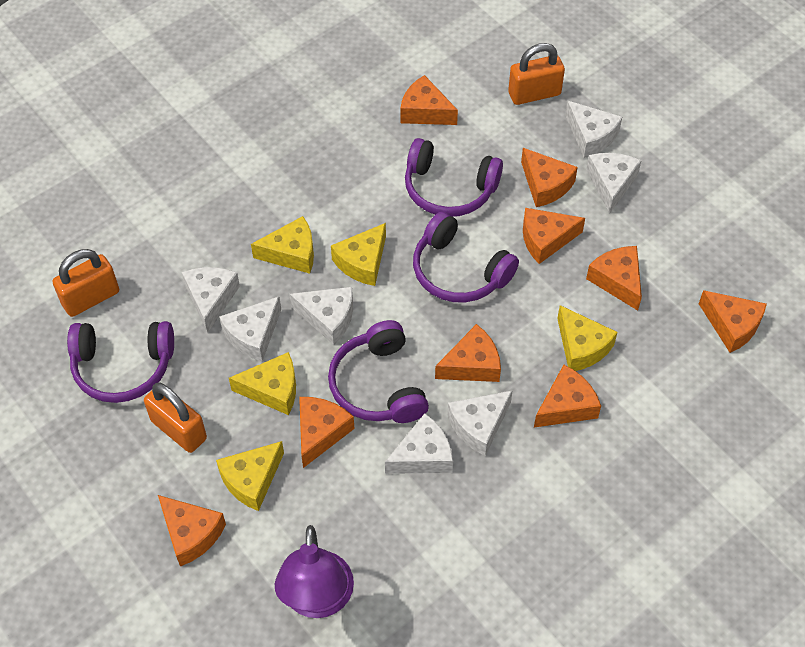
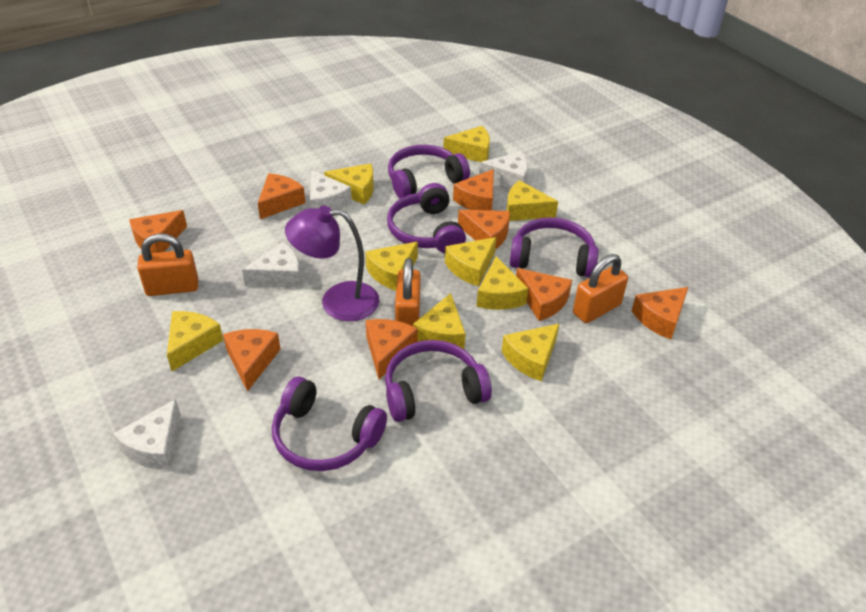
orange cheese: 9 -> 8
purple headphones: 4 -> 5
white cheese: 7 -> 4
yellow cheese: 5 -> 9

